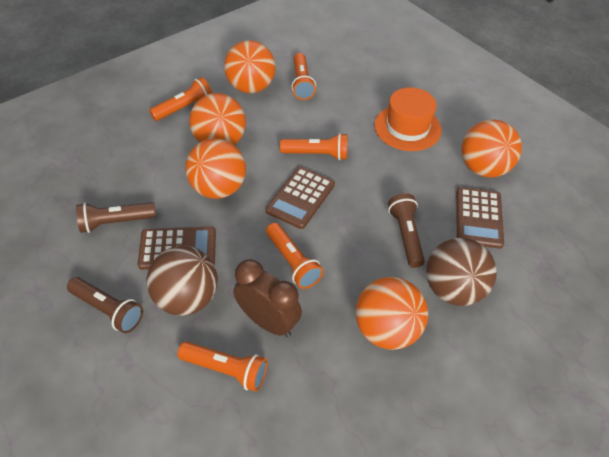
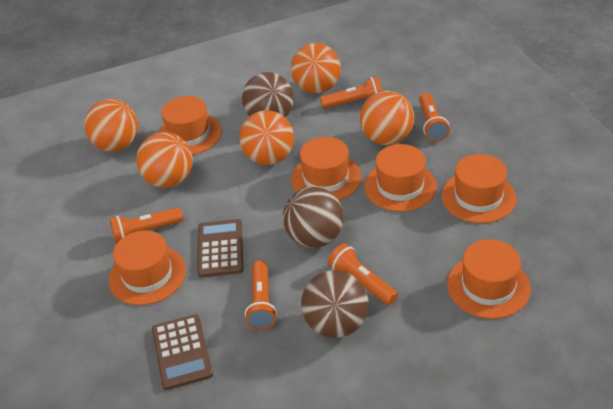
brown ball: 2 -> 3
brown calculator: 3 -> 2
brown clock: 1 -> 0
brown flashlight: 3 -> 0
orange hat: 1 -> 6

